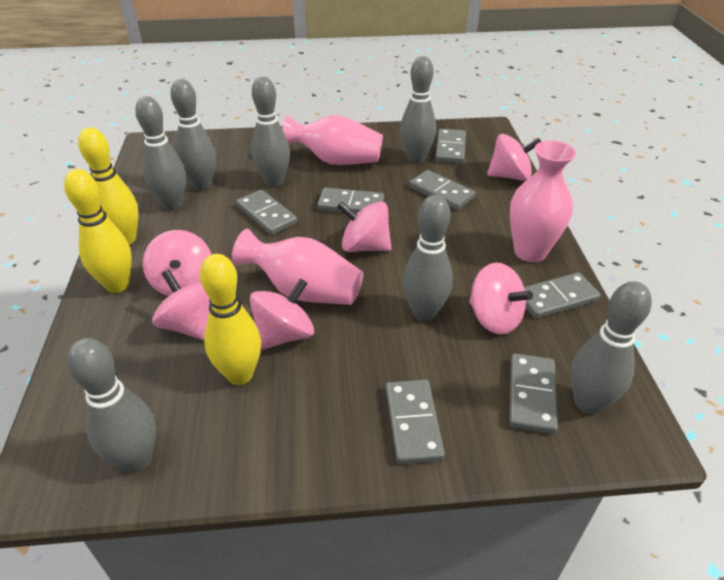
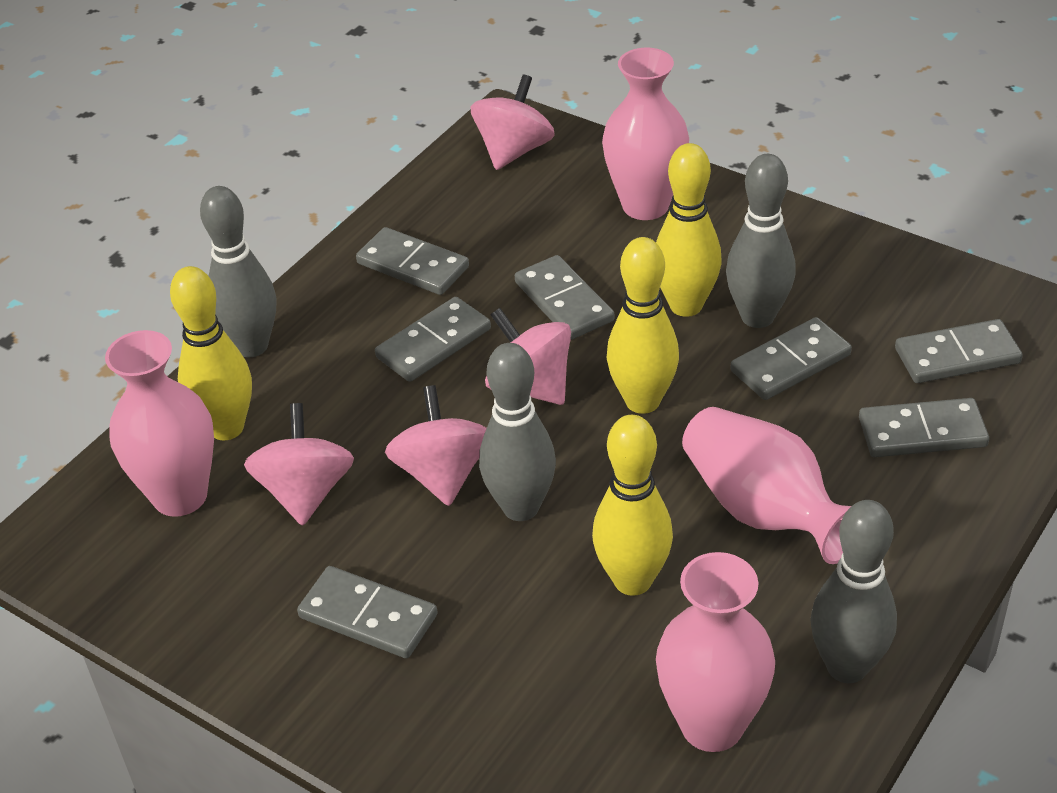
grey bowling pin: 7 -> 4
pink spinning top: 6 -> 4
pink vase: 3 -> 4
yellow bowling pin: 3 -> 4

